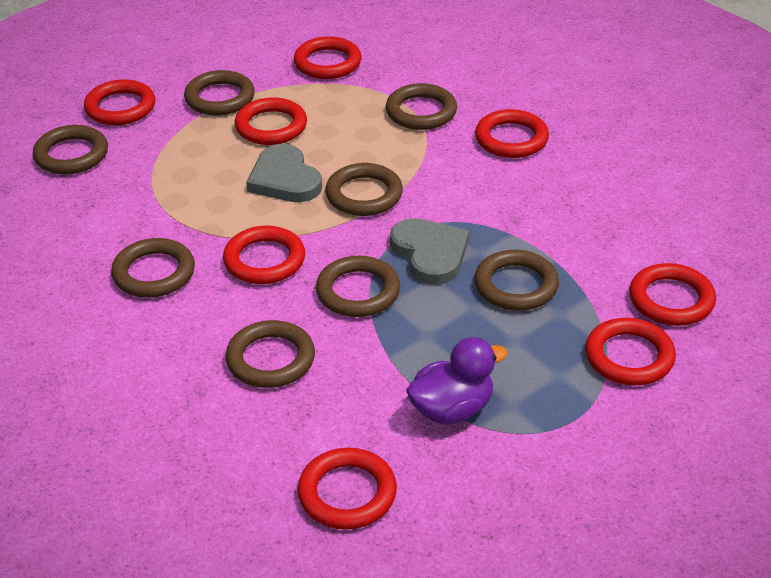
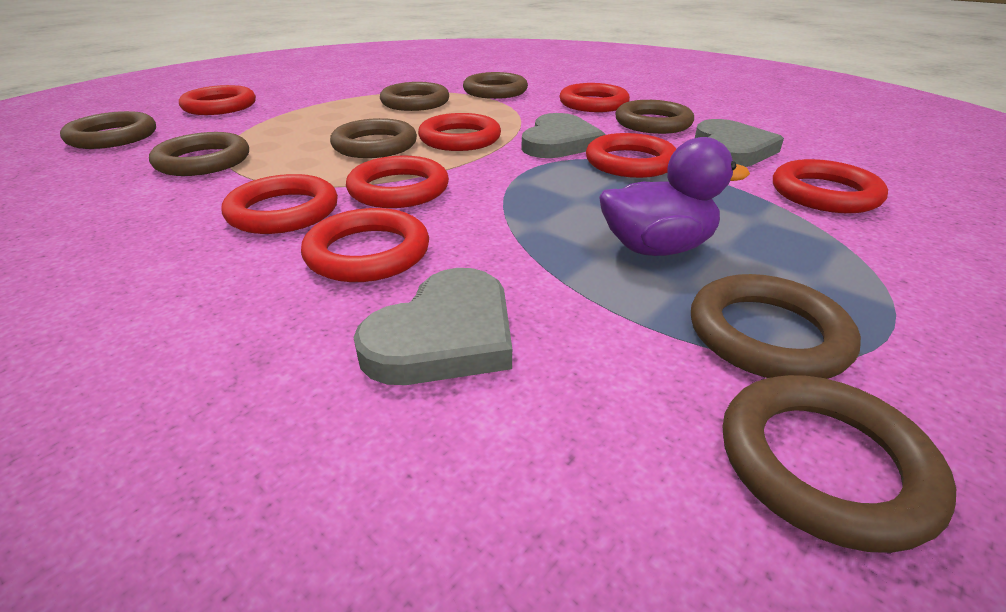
grey heart: 2 -> 3

